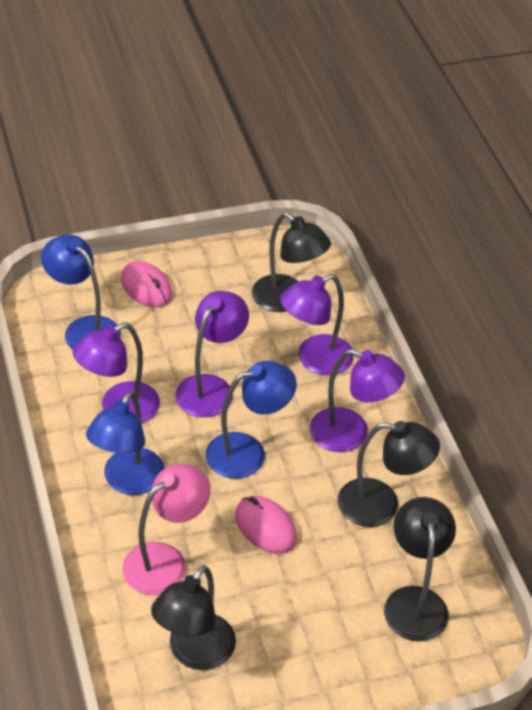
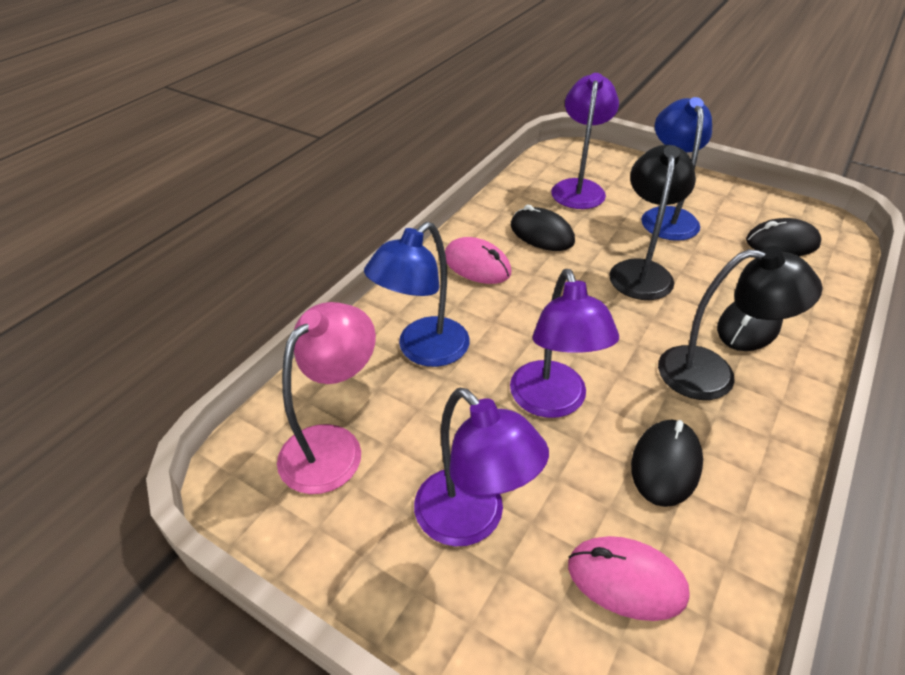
black lamp: 4 -> 2
black mouse: 0 -> 4
blue lamp: 3 -> 2
purple lamp: 4 -> 3

